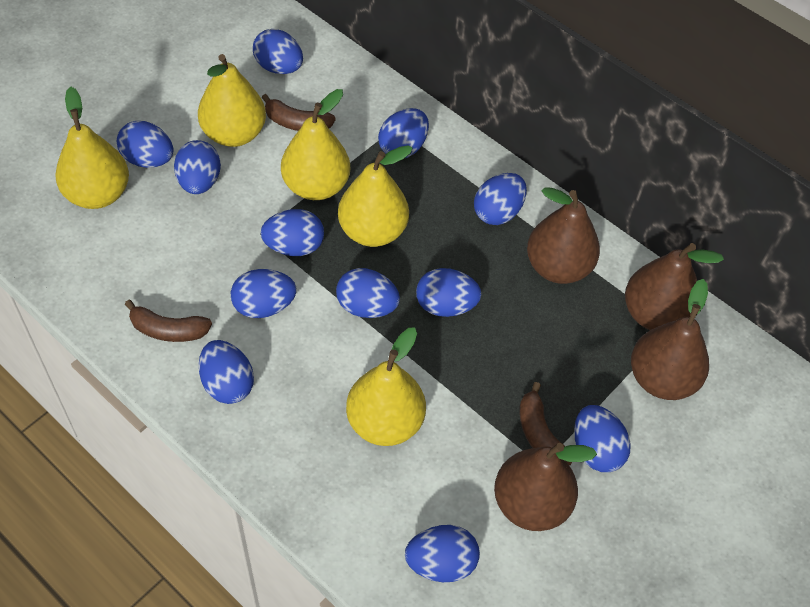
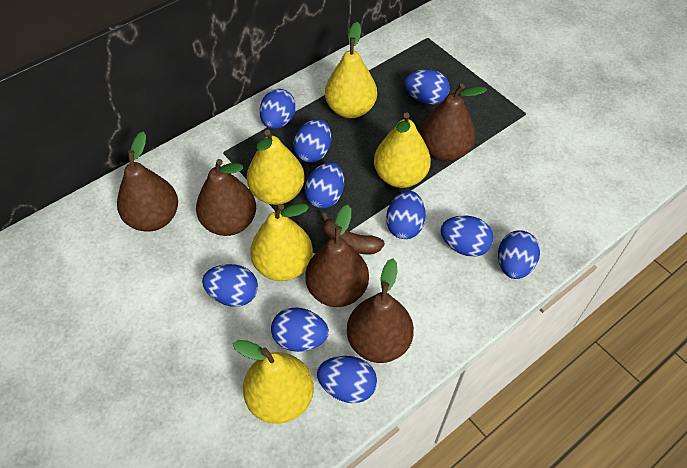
blue egg: 12 -> 10
brown banana: 3 -> 1
brown pear: 4 -> 5

